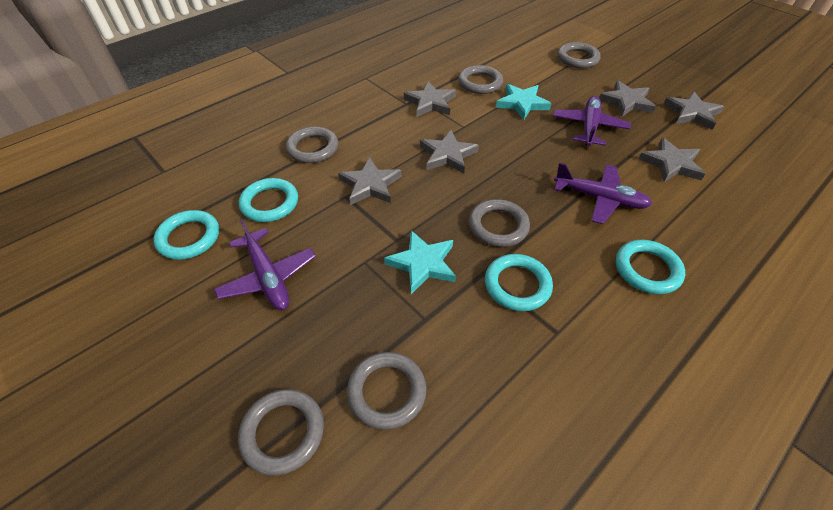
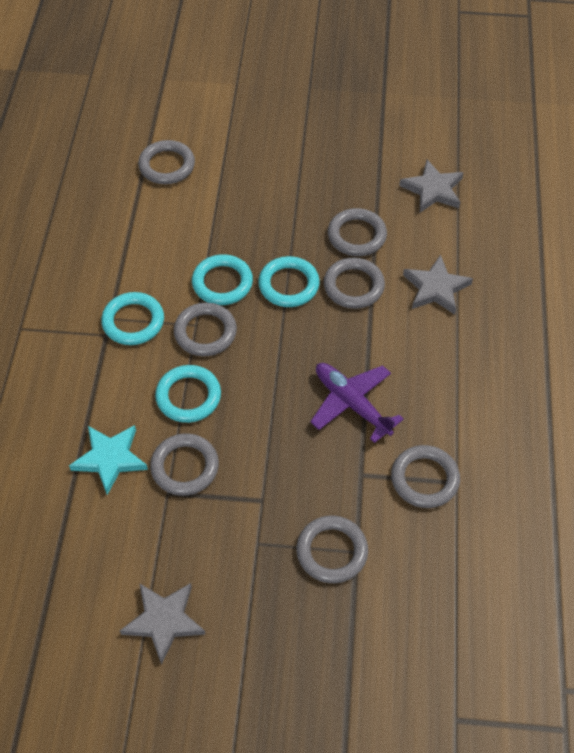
grey ring: 6 -> 7
grey star: 6 -> 3
purple plane: 3 -> 1
turquoise star: 2 -> 1

